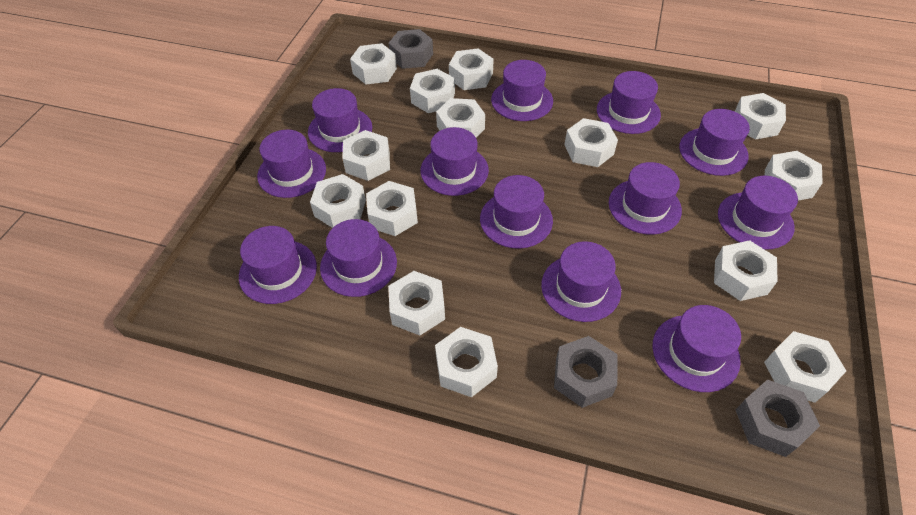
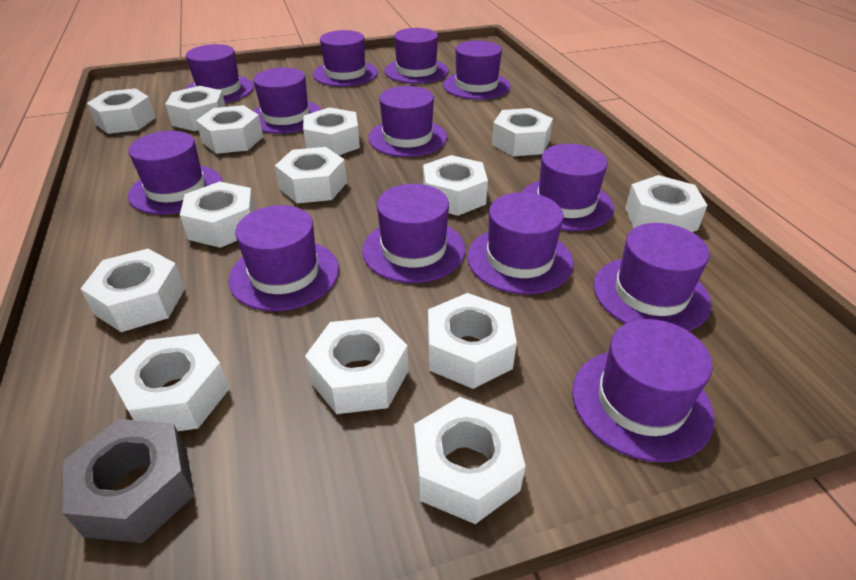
grey nut: 3 -> 1

